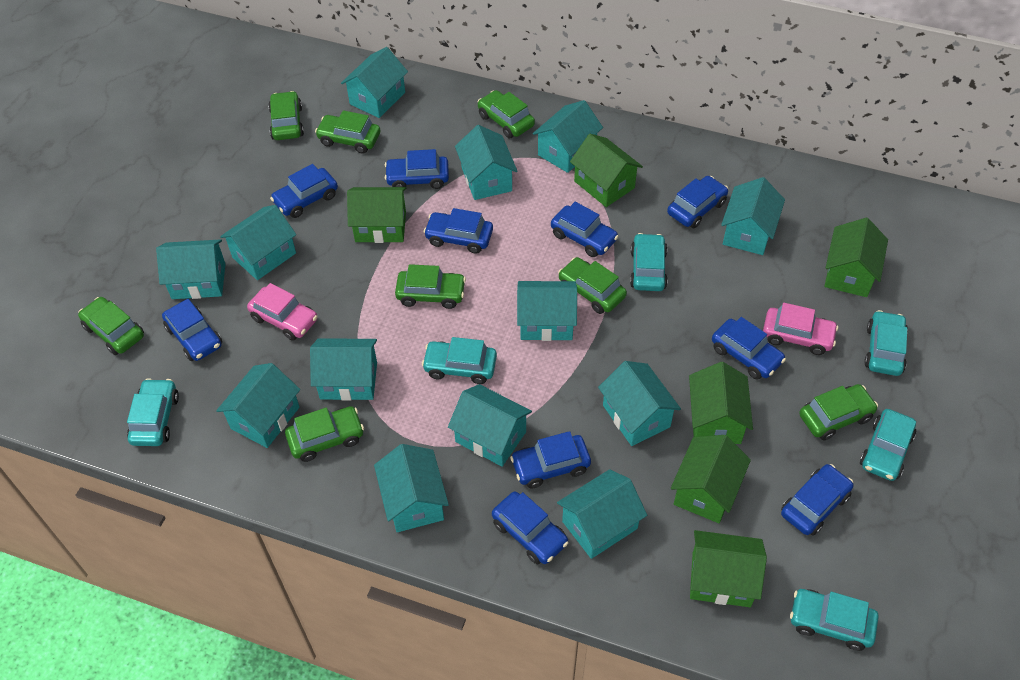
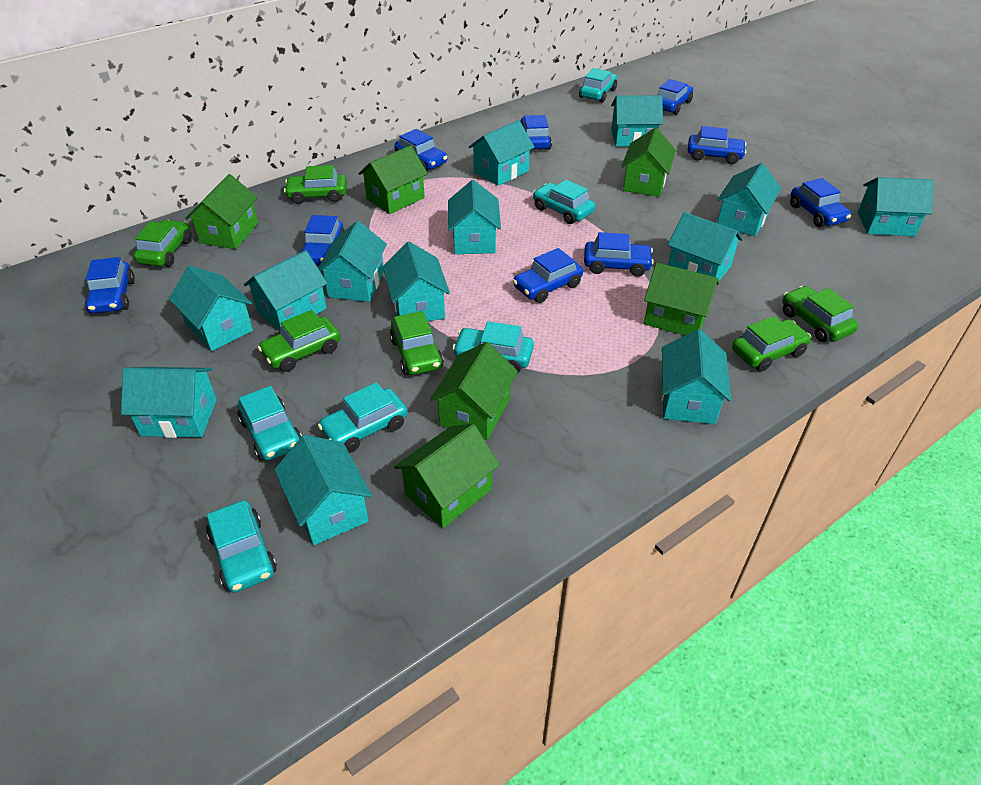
blue car: 10 -> 9
green car: 8 -> 6
pink car: 2 -> 0

